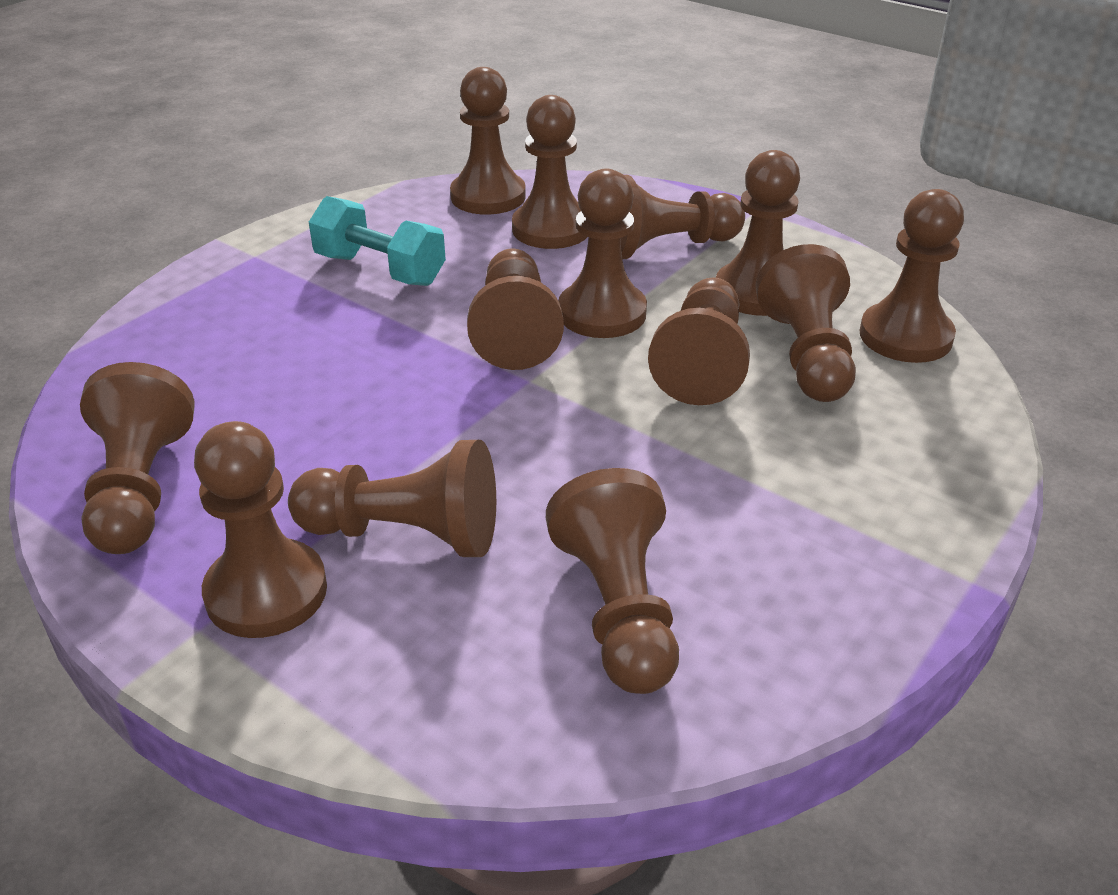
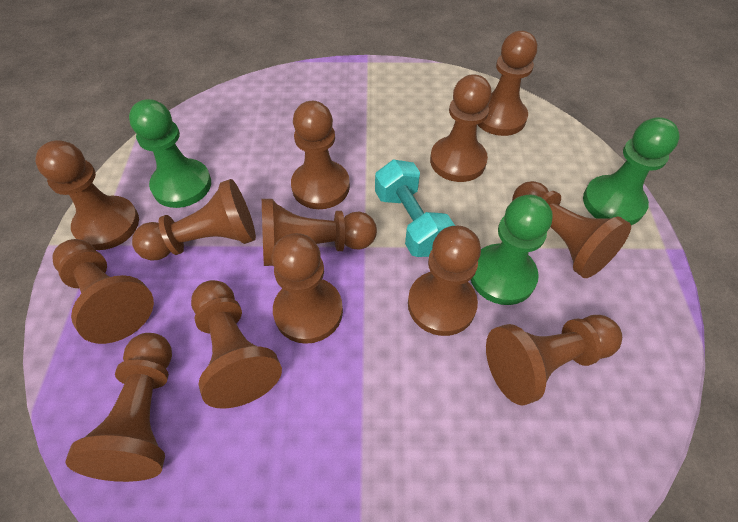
green pawn: 0 -> 3

